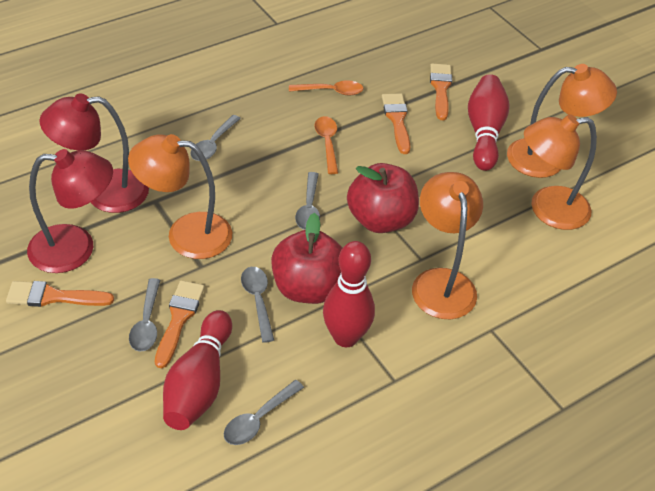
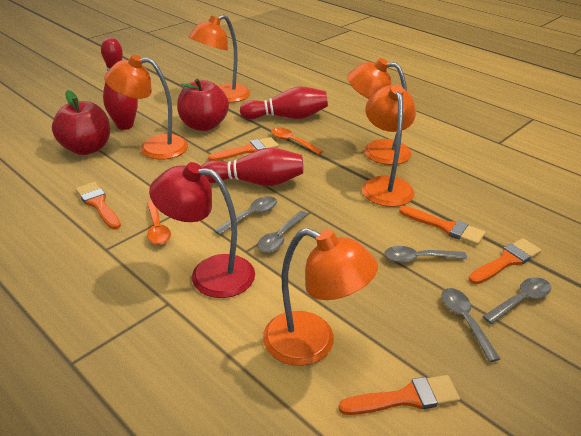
orange brush: 4 -> 5
orange lamp: 4 -> 5
red lamp: 2 -> 1

